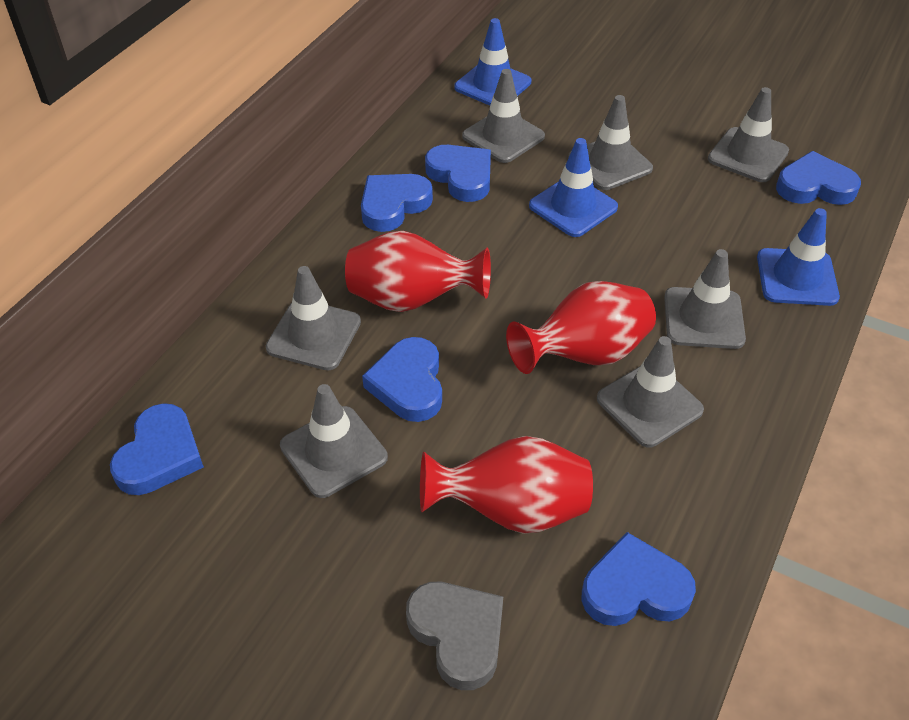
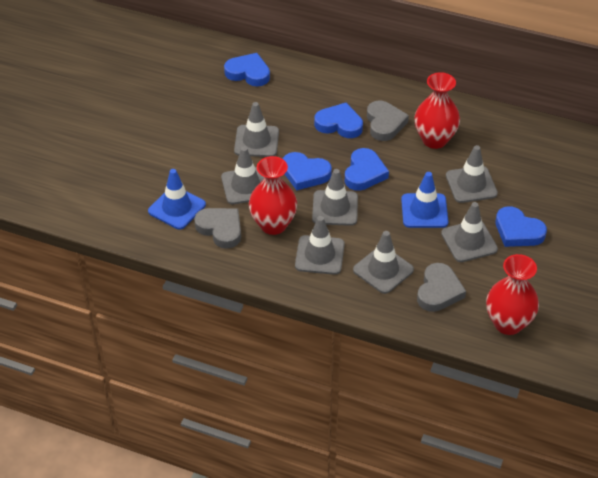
blue heart: 6 -> 5
blue traffic cone: 3 -> 2
grey heart: 1 -> 3

